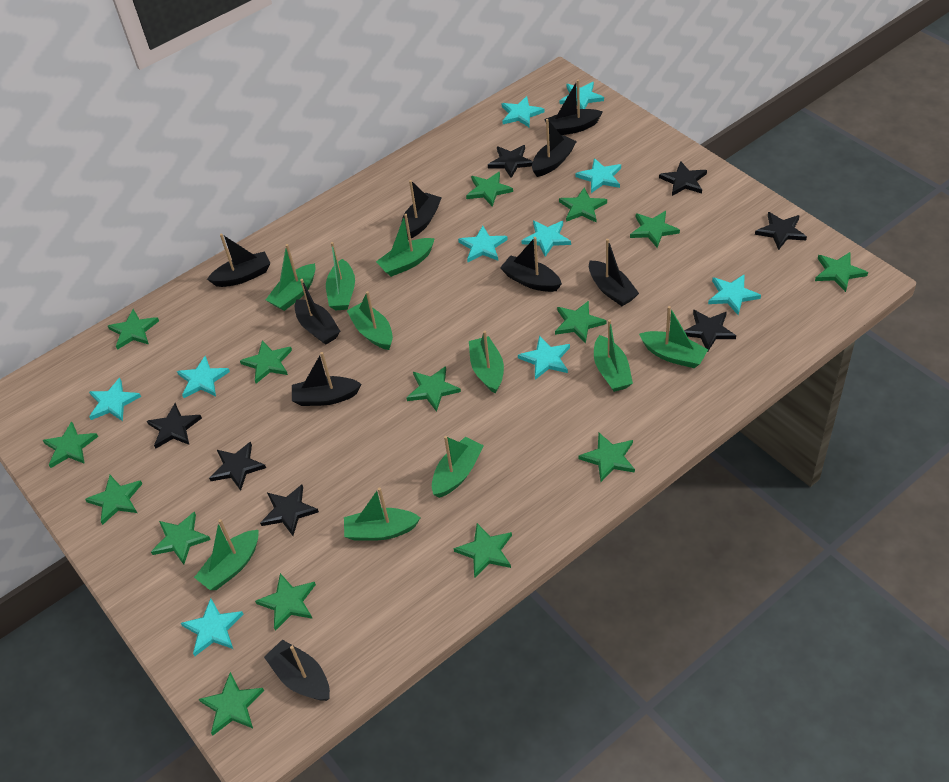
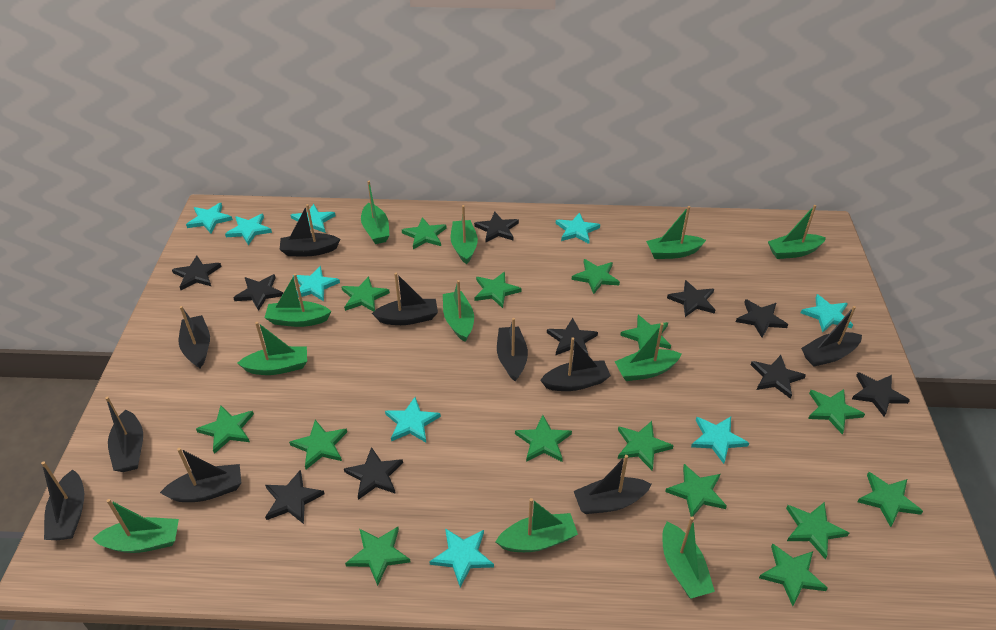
black boat: 9 -> 10
black star: 7 -> 10
green boat: 10 -> 11
turquoise star: 10 -> 9

